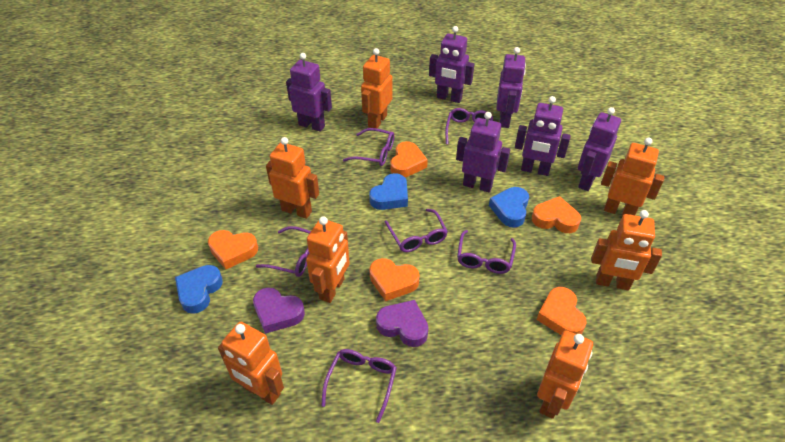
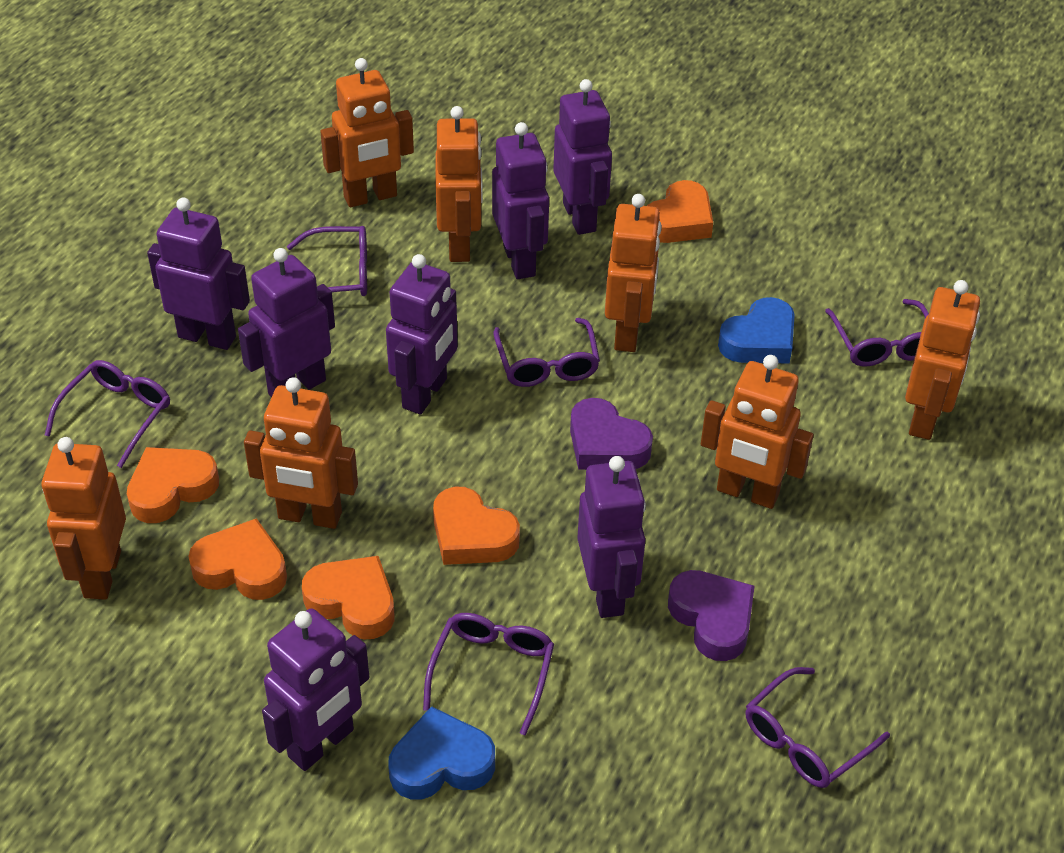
blue heart: 3 -> 2
purple robot: 6 -> 7

